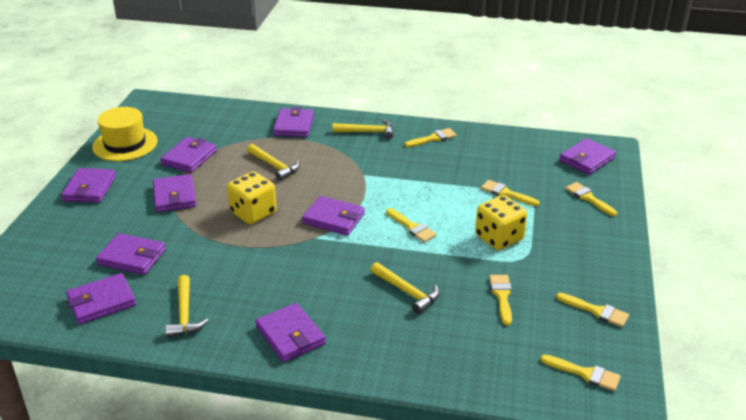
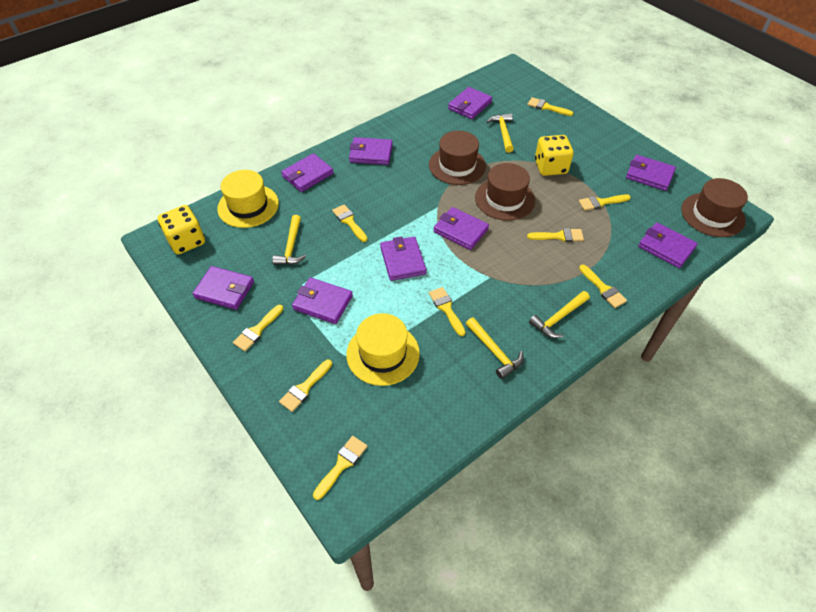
brown hat: 0 -> 3
yellow brush: 7 -> 9
yellow hat: 1 -> 2

